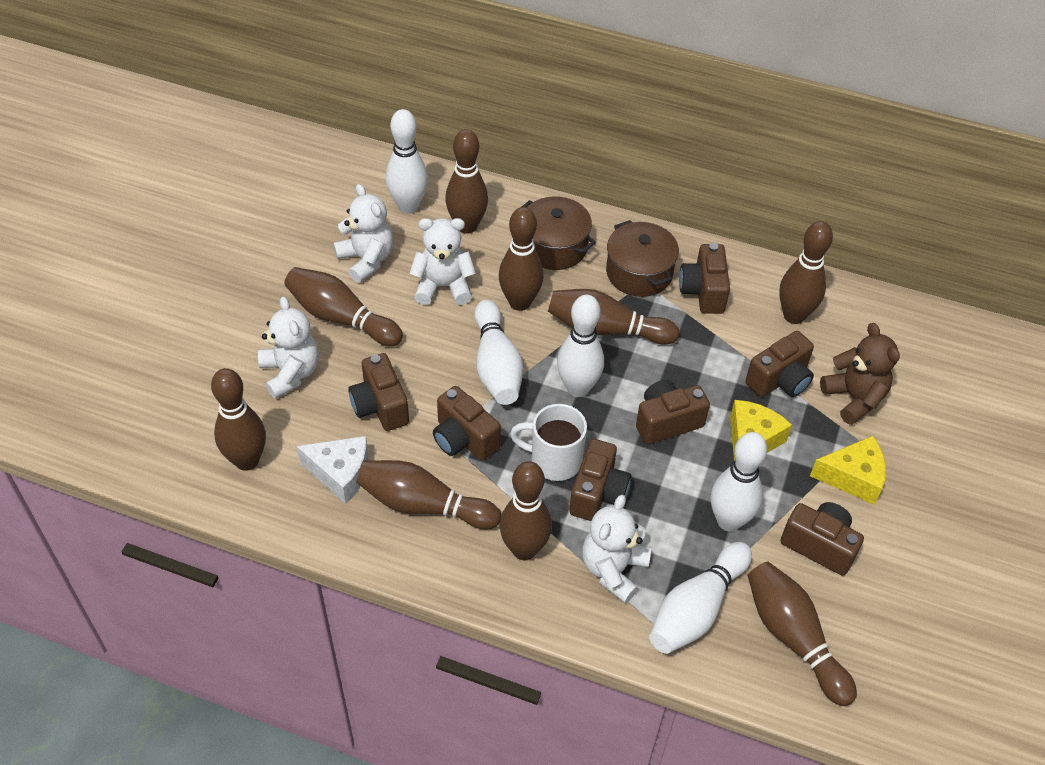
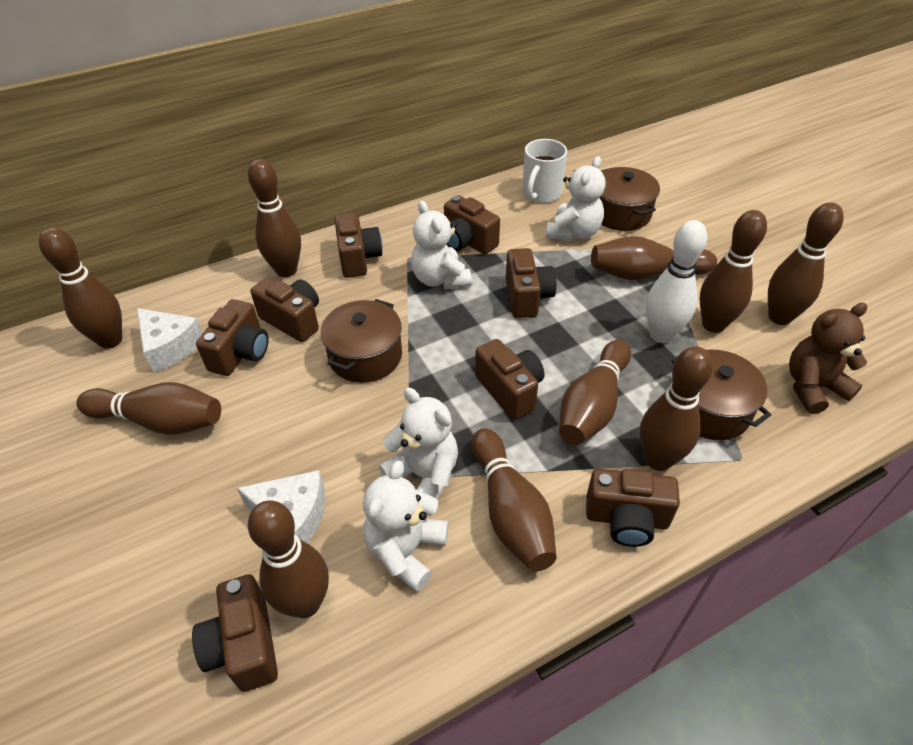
brown bowling pin: 9 -> 10
brown camera: 7 -> 8
brown pot: 2 -> 3
white bowling pin: 5 -> 1
white cheese: 1 -> 2
yellow cheese: 2 -> 0

